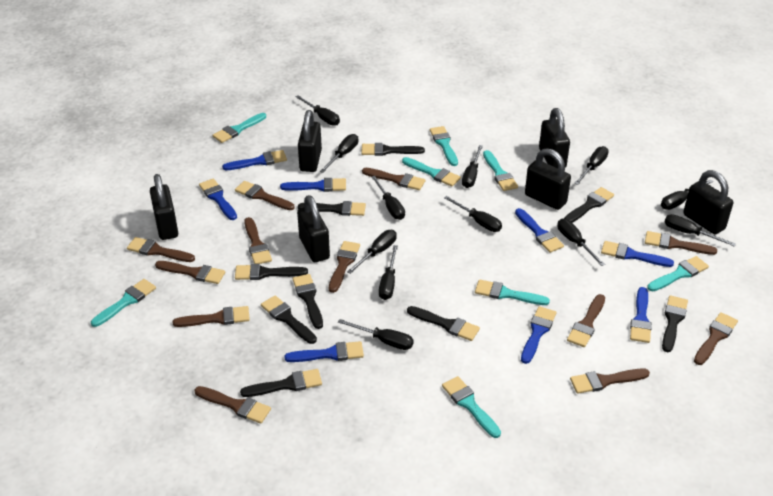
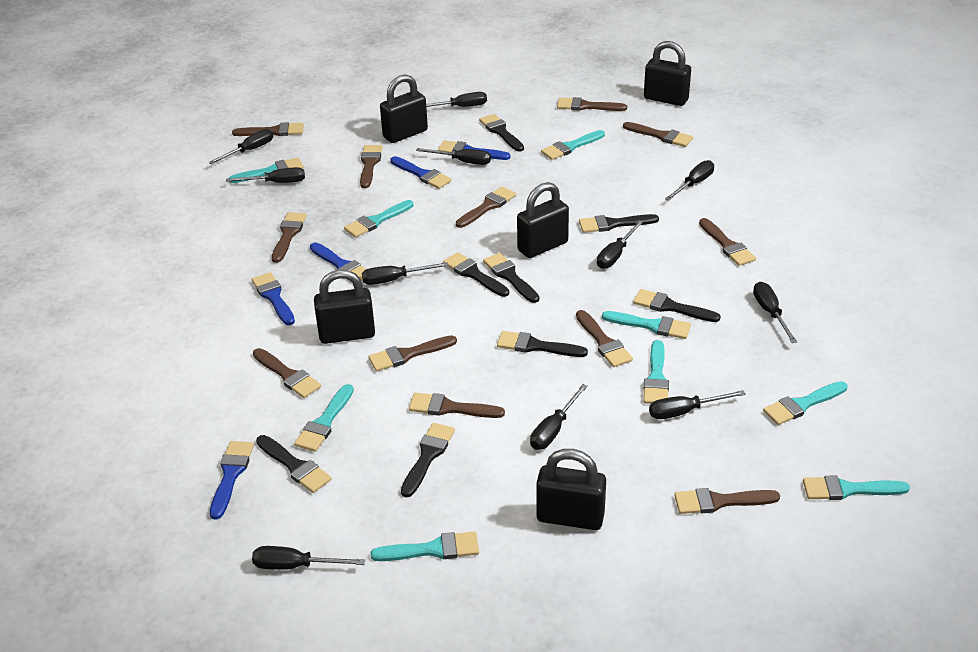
black brush: 9 -> 8
black padlock: 6 -> 5
black screwdriver: 12 -> 11
blue brush: 8 -> 5
turquoise brush: 8 -> 9

